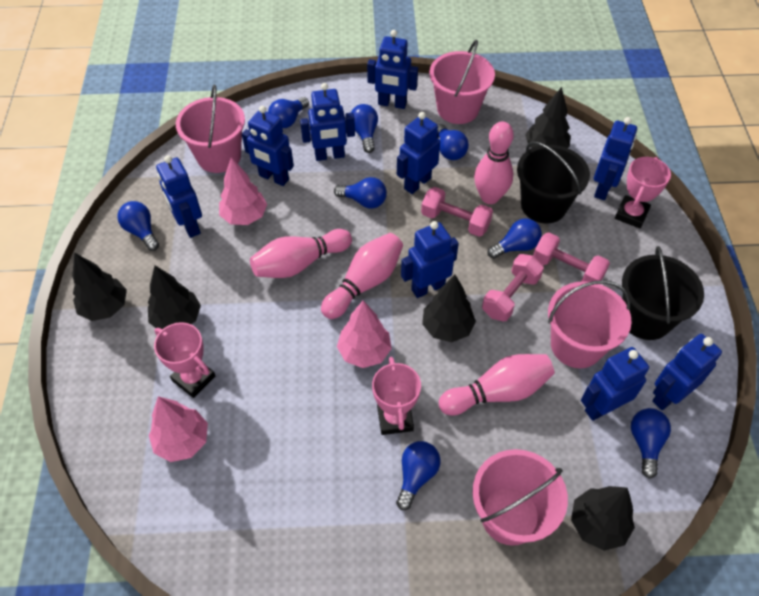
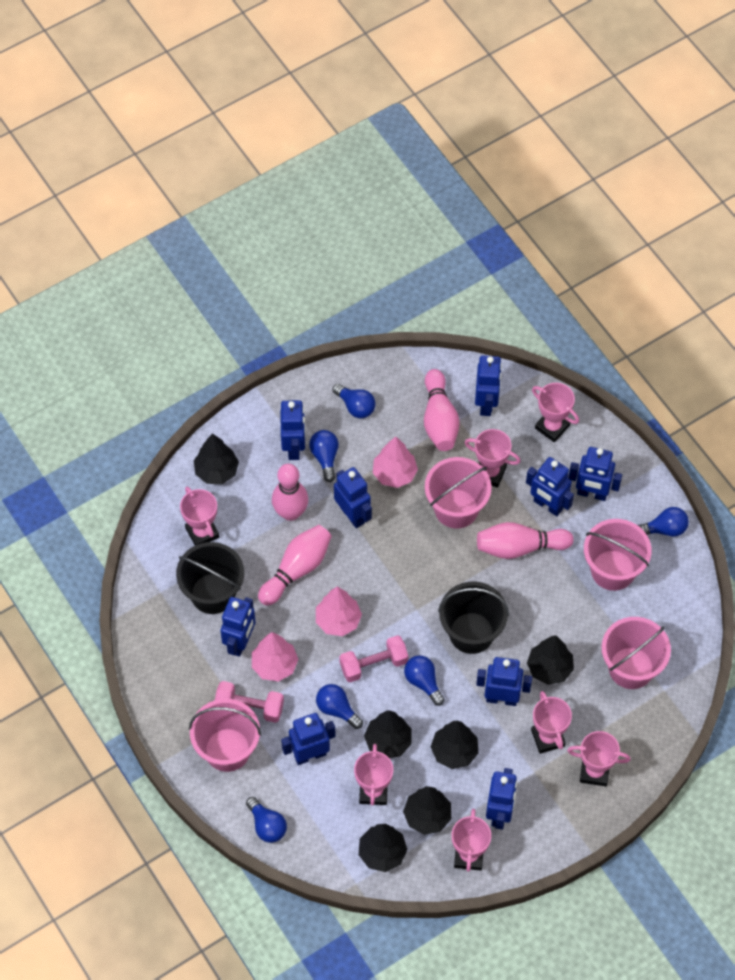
black tree: 5 -> 6
blue light bulb: 8 -> 6
pink dumbbell: 3 -> 2
pink trophy: 3 -> 7

